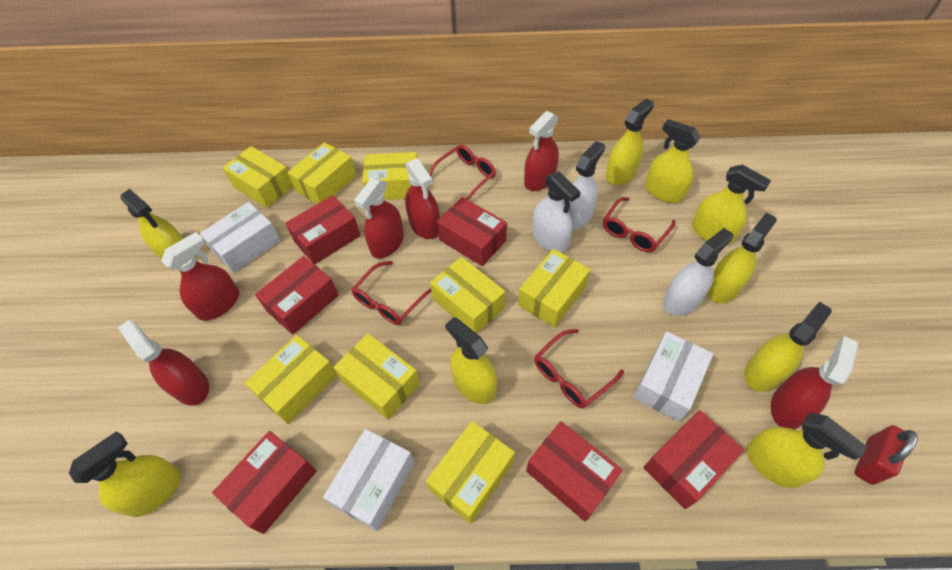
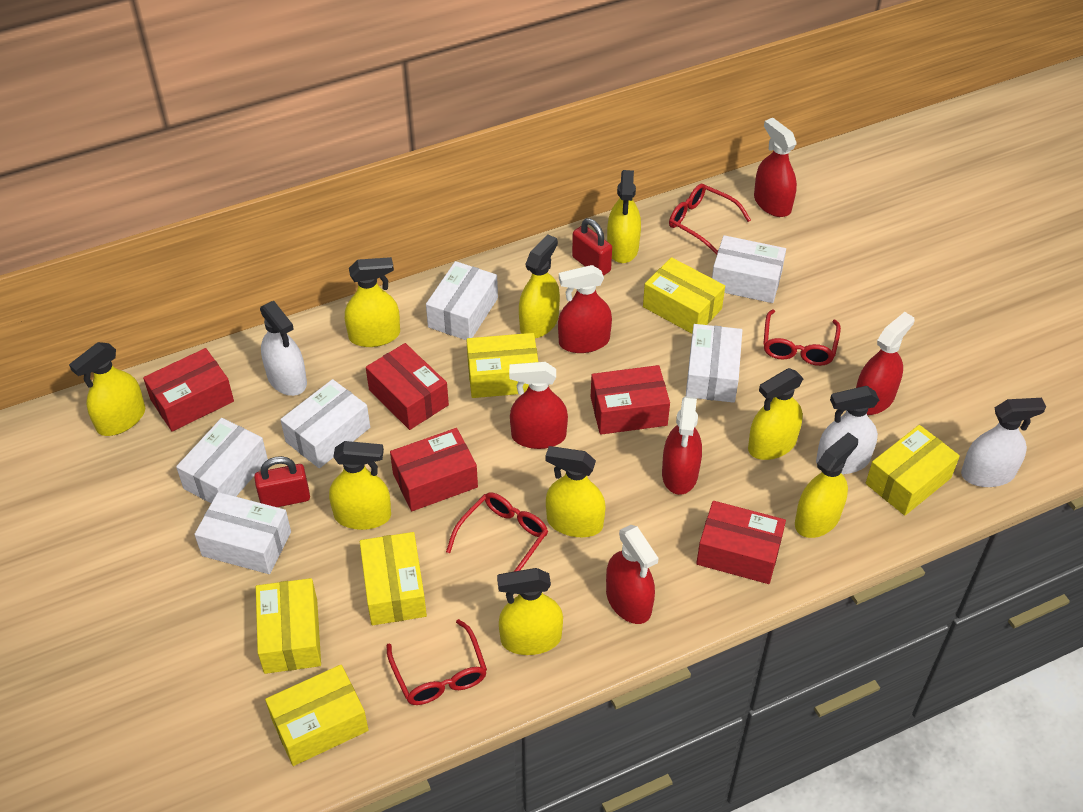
red box: 6 -> 5
red padlock: 1 -> 2
white box: 3 -> 6
yellow box: 8 -> 6

